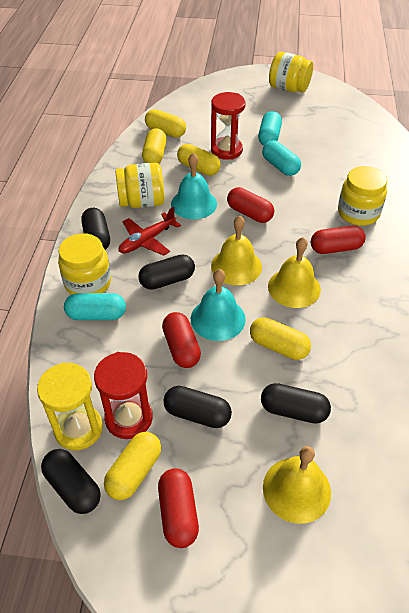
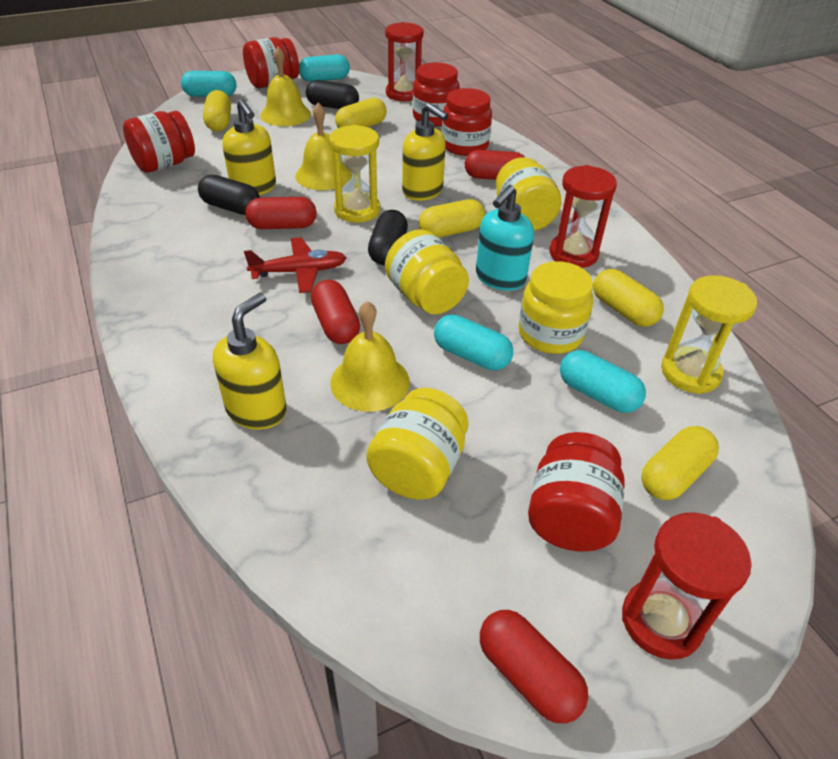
black capsule: 5 -> 3
red hourglass: 2 -> 3
red jar: 0 -> 5
turquoise bell: 2 -> 0
turquoise capsule: 3 -> 4
turquoise soap dispenser: 0 -> 1
yellow hourglass: 1 -> 2
yellow soap dispenser: 0 -> 3

